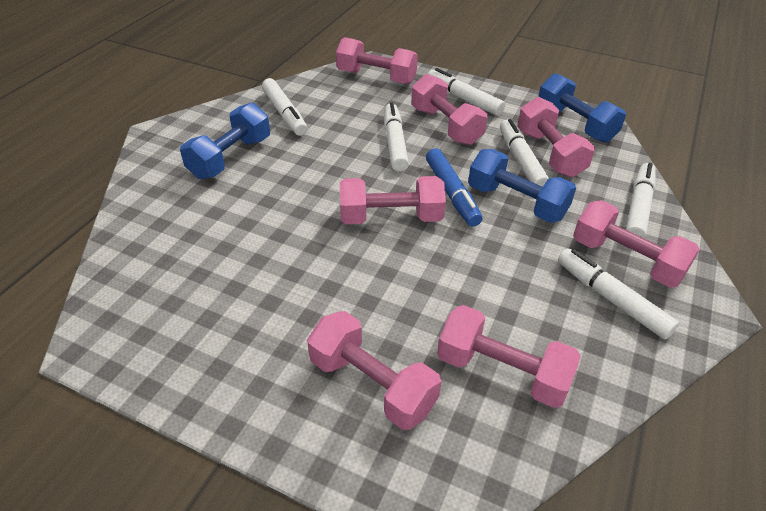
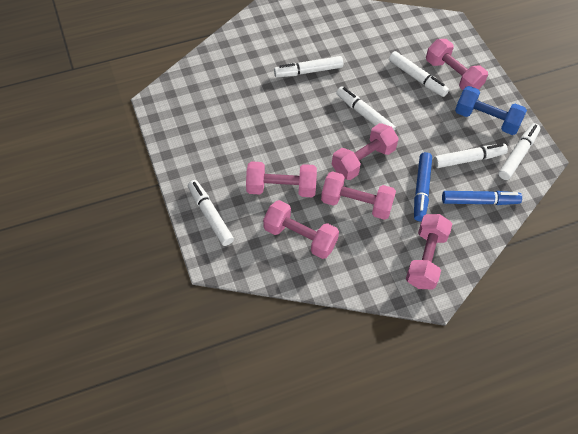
blue dumbbell: 3 -> 1
blue marker: 1 -> 2
pink dumbbell: 7 -> 6

